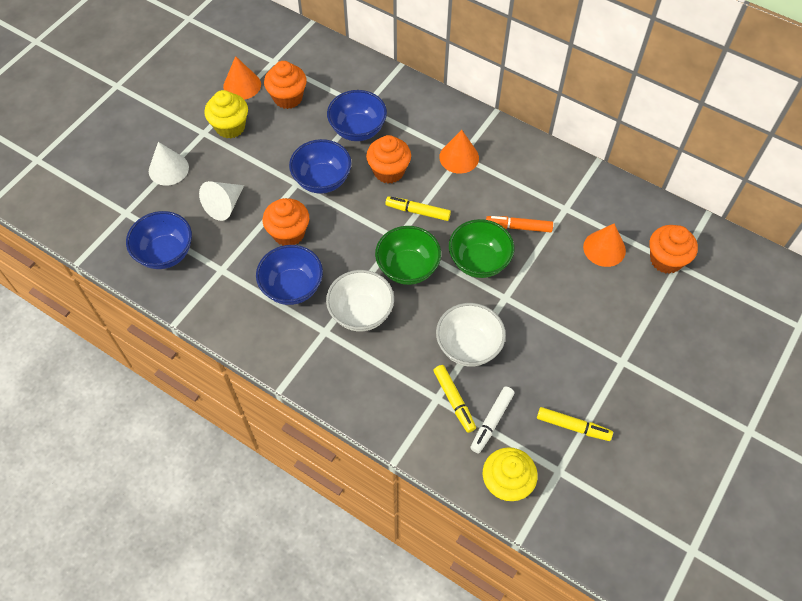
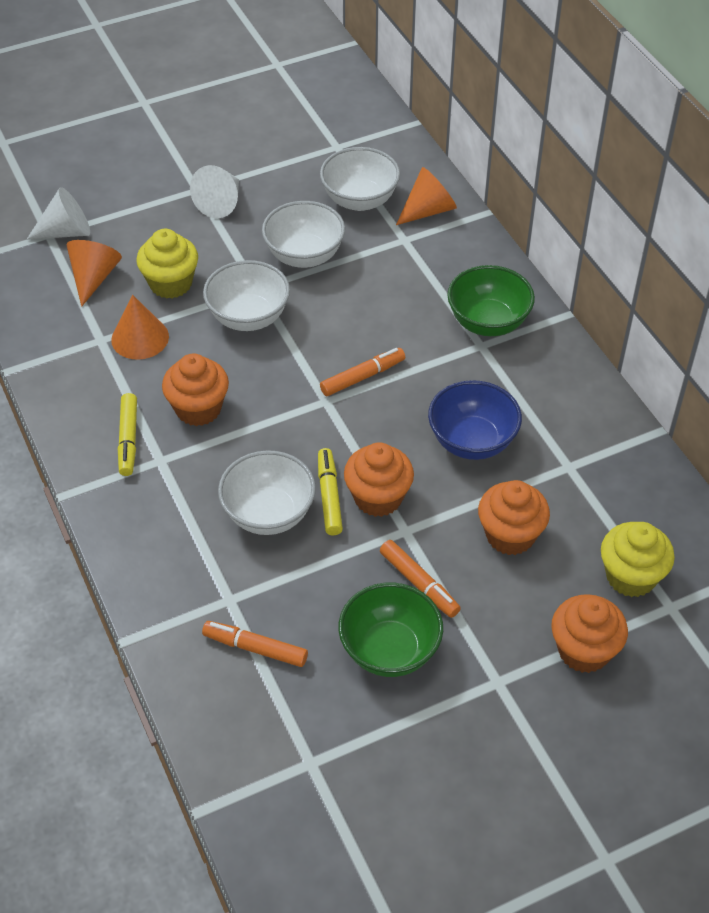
blue bowl: 4 -> 1
orange marker: 1 -> 3
white bowl: 2 -> 4
white marker: 1 -> 0
yellow marker: 3 -> 2

